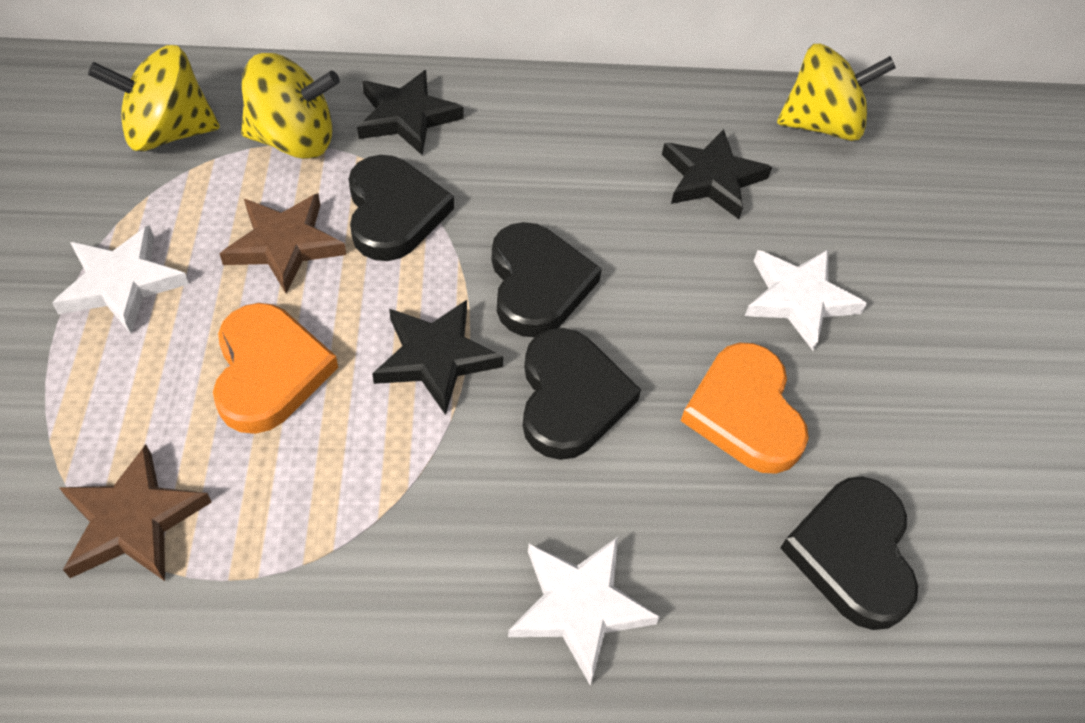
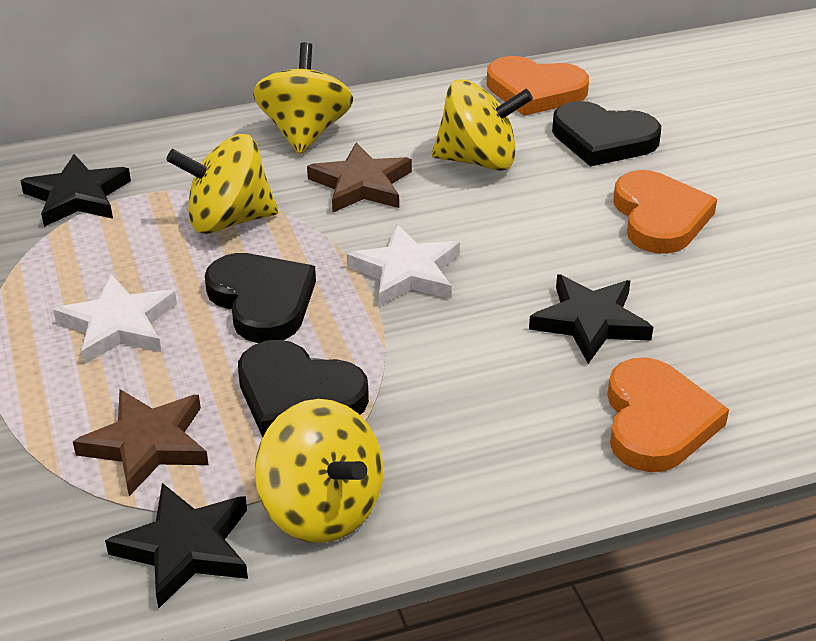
black heart: 4 -> 3
orange heart: 2 -> 3
white star: 3 -> 2
yellow spinning top: 3 -> 4

